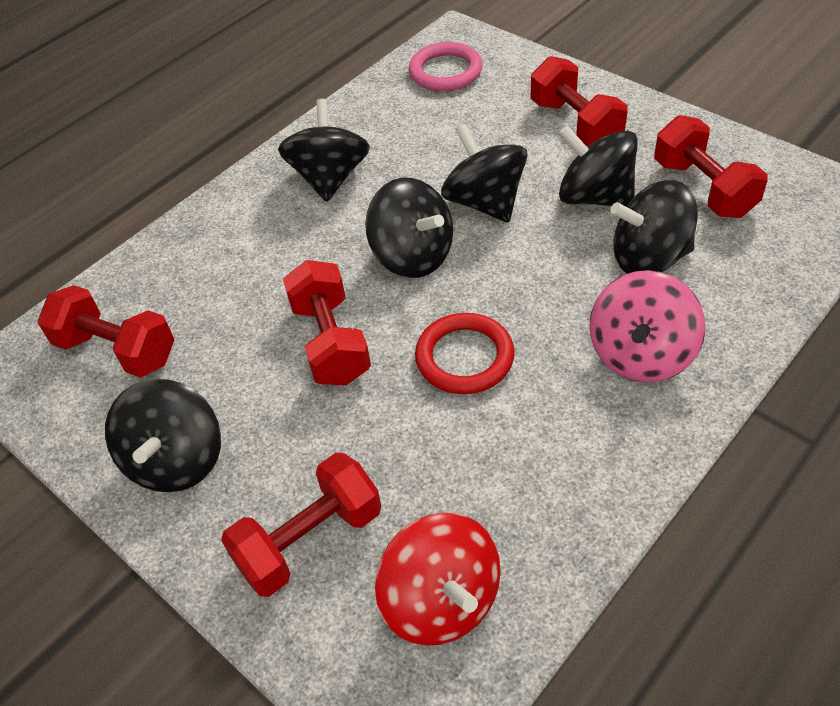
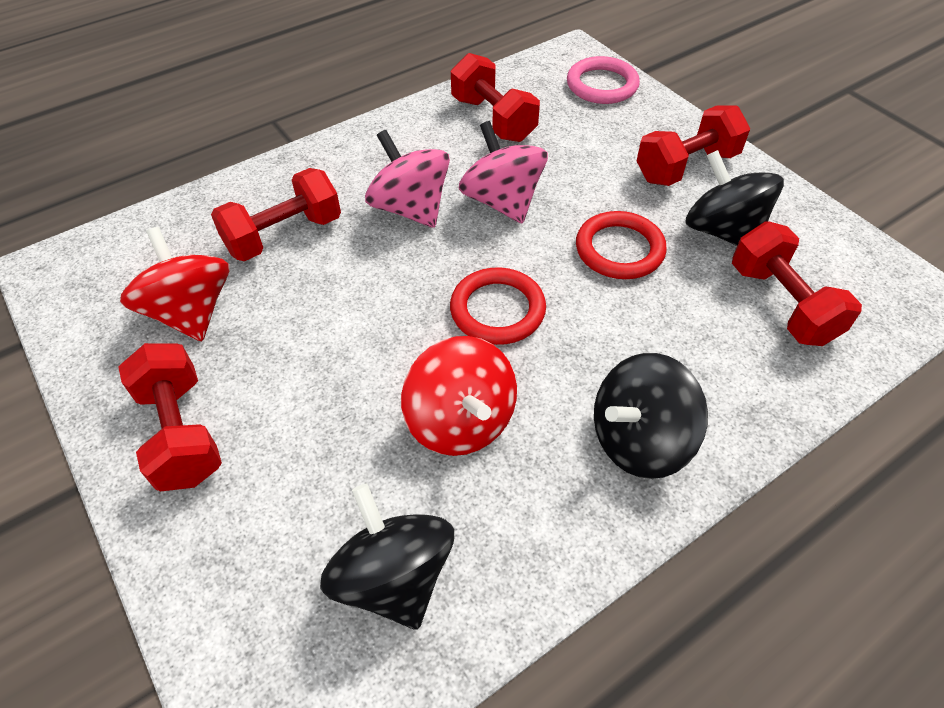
black spinning top: 6 -> 3
pink spinning top: 1 -> 2
red ring: 1 -> 2
red spinning top: 1 -> 2

